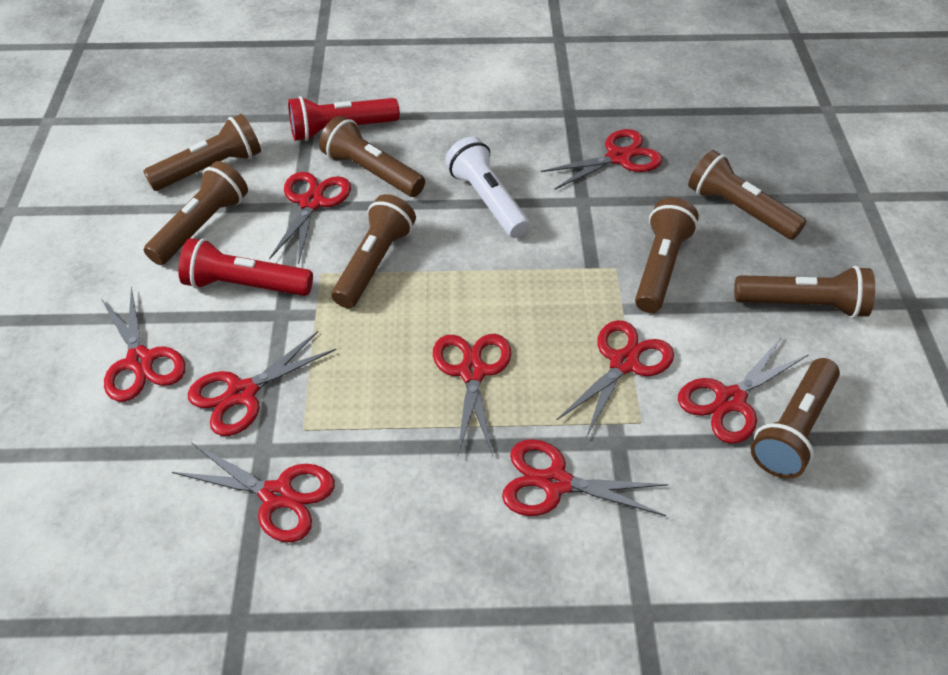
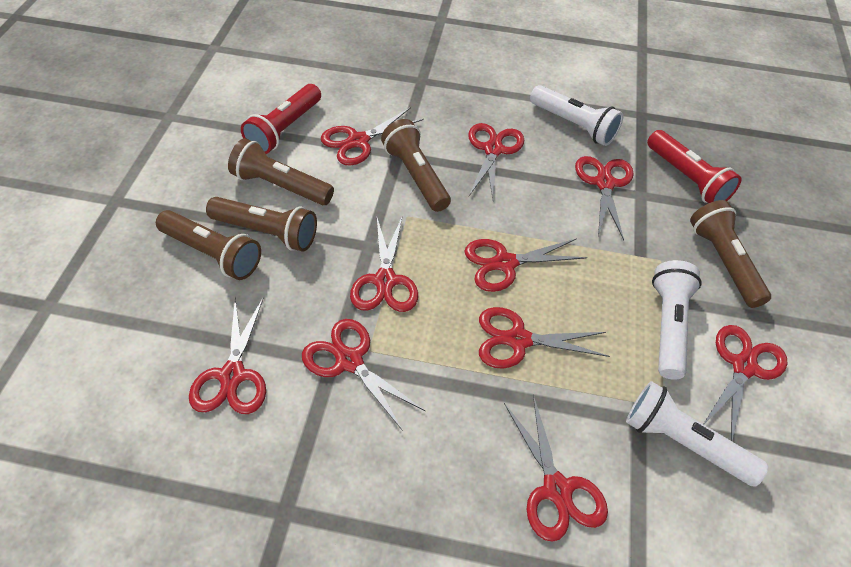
brown flashlight: 8 -> 5
red scissors: 9 -> 10
white flashlight: 1 -> 3

